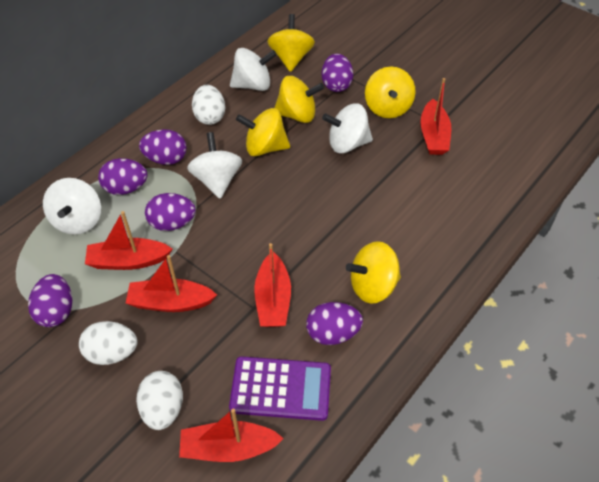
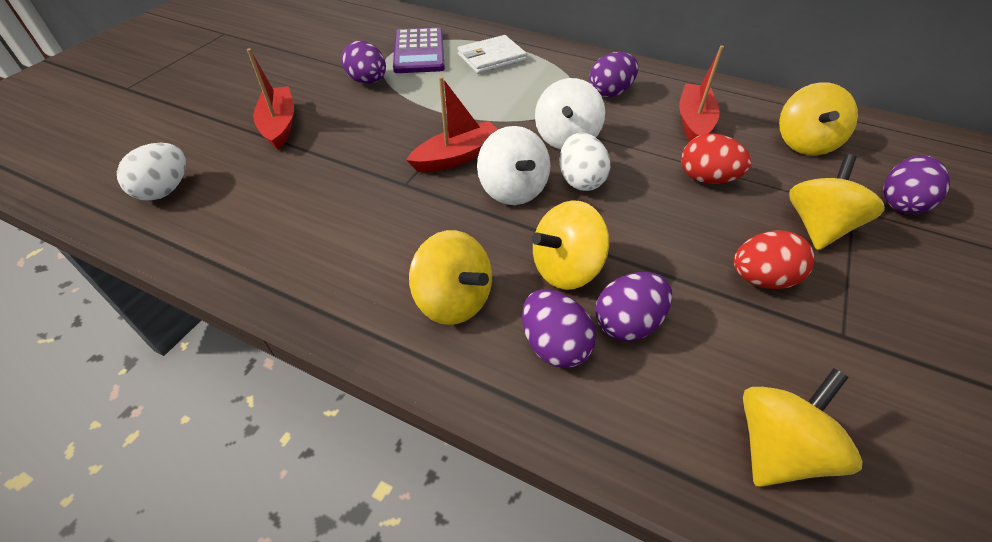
purple egg: 6 -> 5
red boat: 5 -> 3
red egg: 0 -> 2
white egg: 3 -> 2
white spinning top: 4 -> 2
white wallet: 0 -> 1

